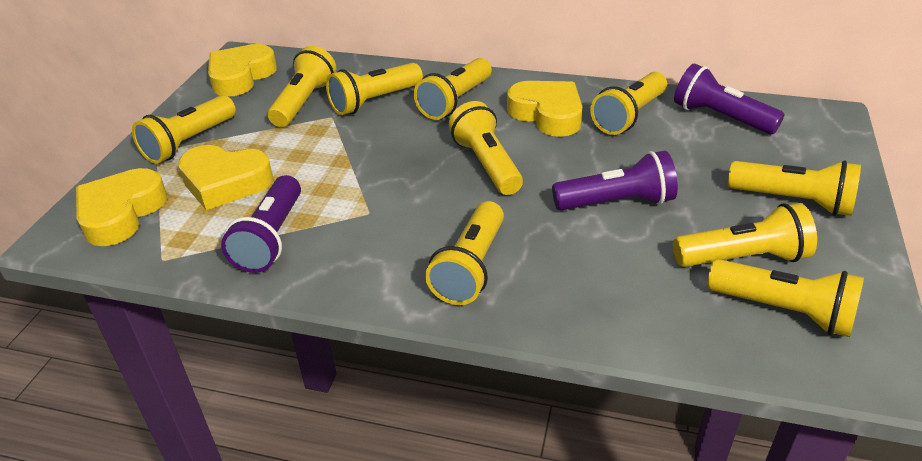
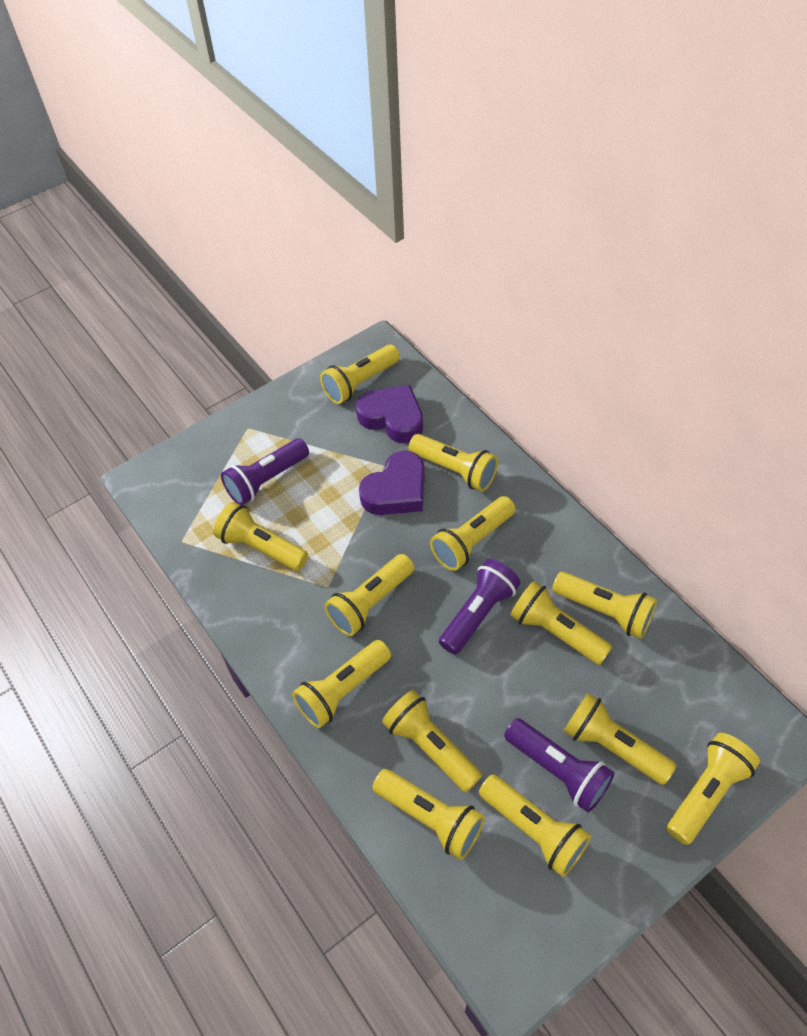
purple heart: 0 -> 2
yellow flashlight: 10 -> 13
yellow heart: 4 -> 0

